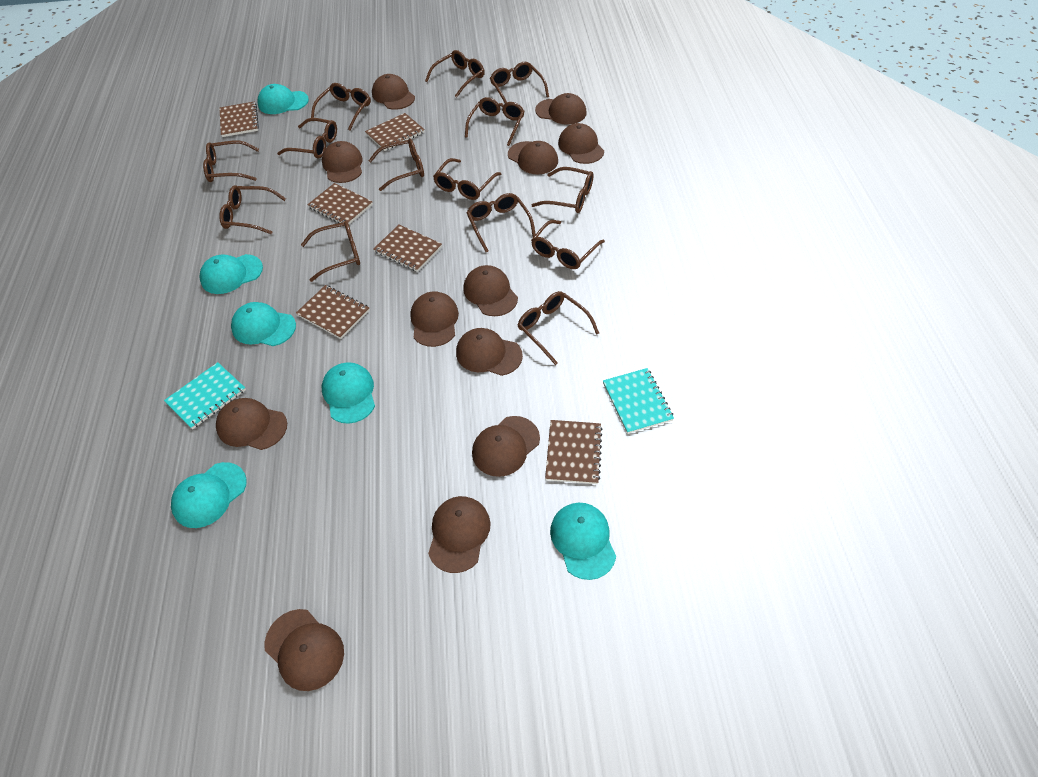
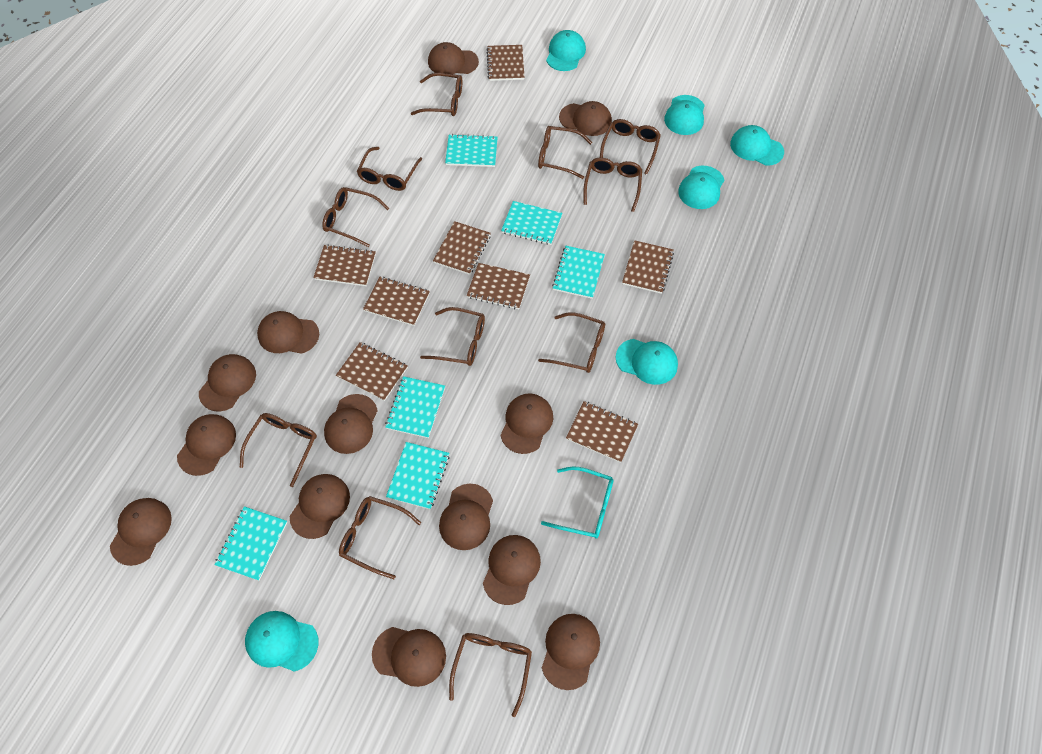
brown cap: 12 -> 13
brown glasses: 14 -> 11
brown notebook: 6 -> 8
turquoise glasses: 0 -> 1
turquoise notebook: 2 -> 6

